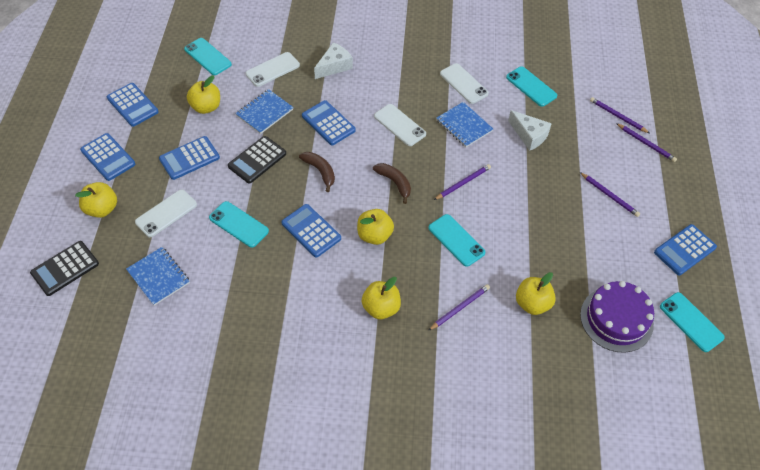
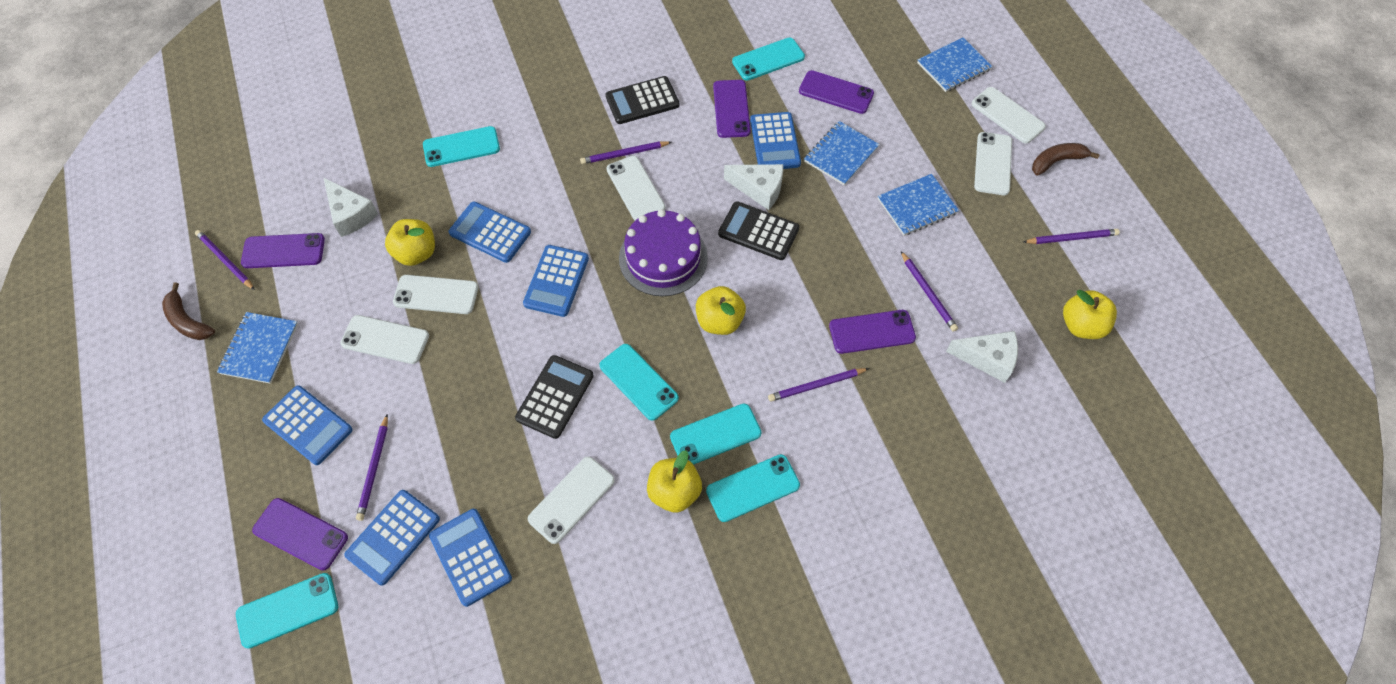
black calculator: 2 -> 3
blue notebook: 3 -> 4
purple pencil: 5 -> 6
purple phone: 0 -> 5
turquoise phone: 5 -> 6
white cheese: 2 -> 3
white phone: 4 -> 6
yellow apple: 5 -> 4

